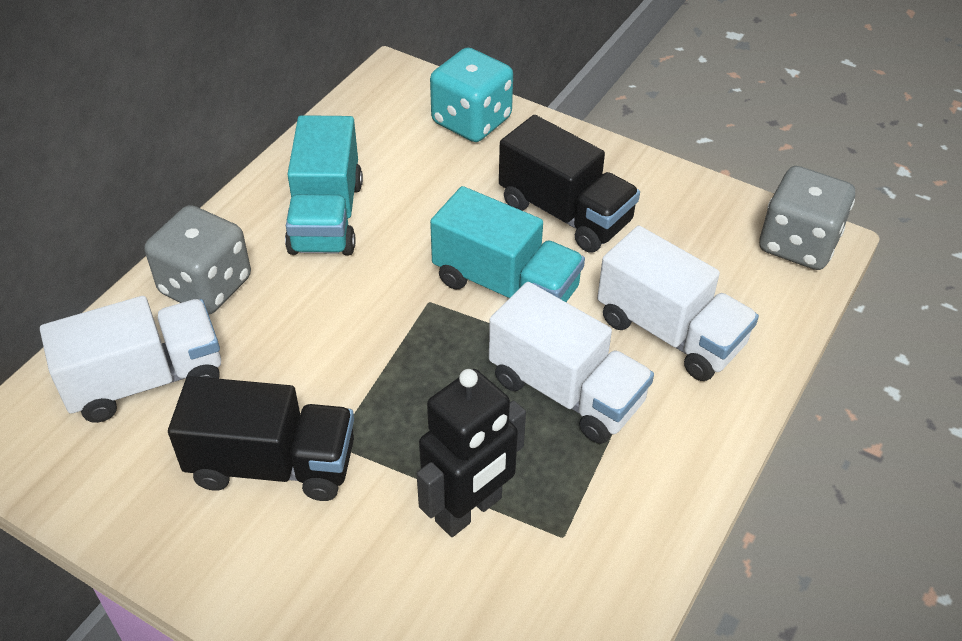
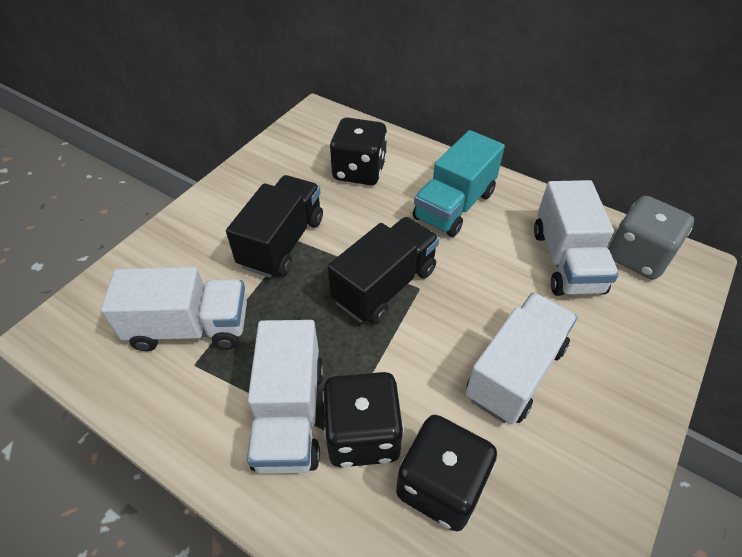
black dice: 0 -> 3
black robot: 1 -> 0
grey dice: 2 -> 1
turquoise dice: 1 -> 0
turquoise truck: 2 -> 1
white truck: 3 -> 4

